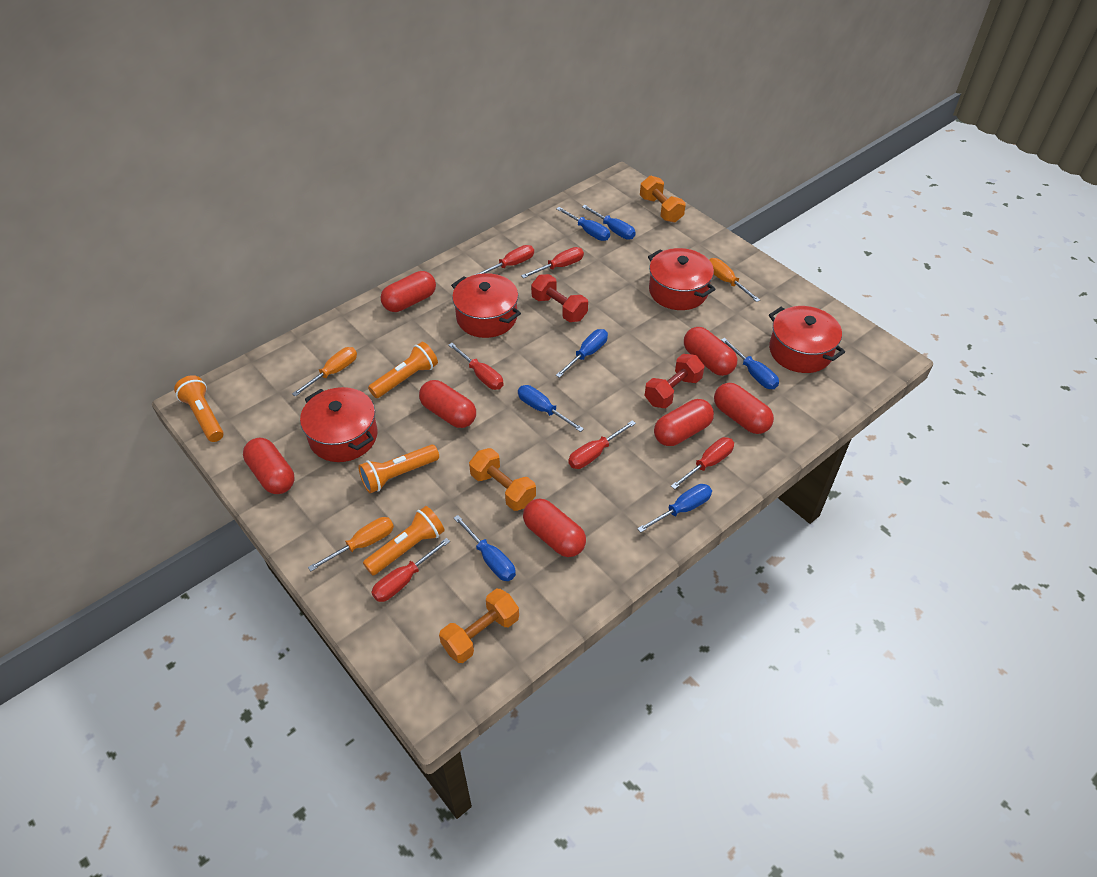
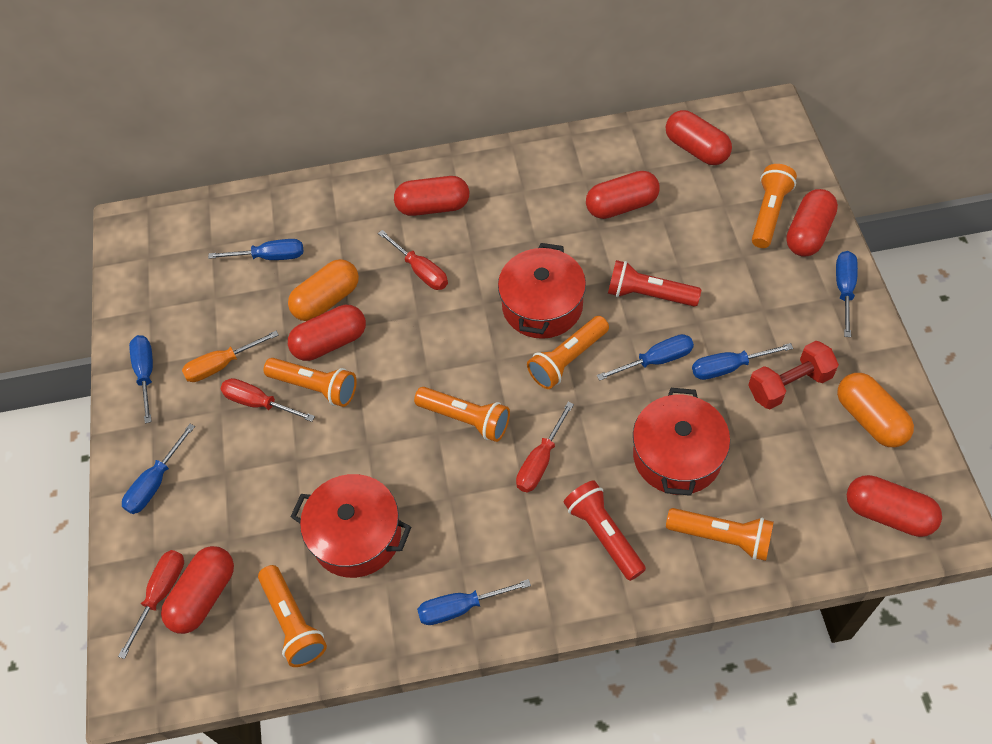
orange capsule: 0 -> 2
orange dumbbell: 3 -> 0
orange flashlight: 4 -> 6
orange screwdriver: 3 -> 1
red dumbbell: 2 -> 1
red flashlight: 0 -> 2
red pot: 4 -> 3
red screwdriver: 6 -> 4

